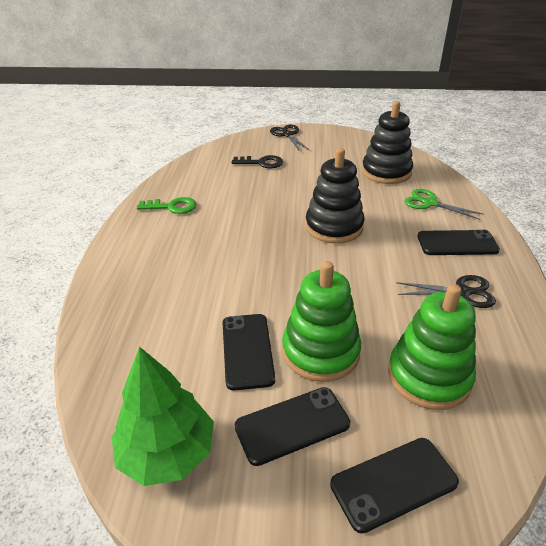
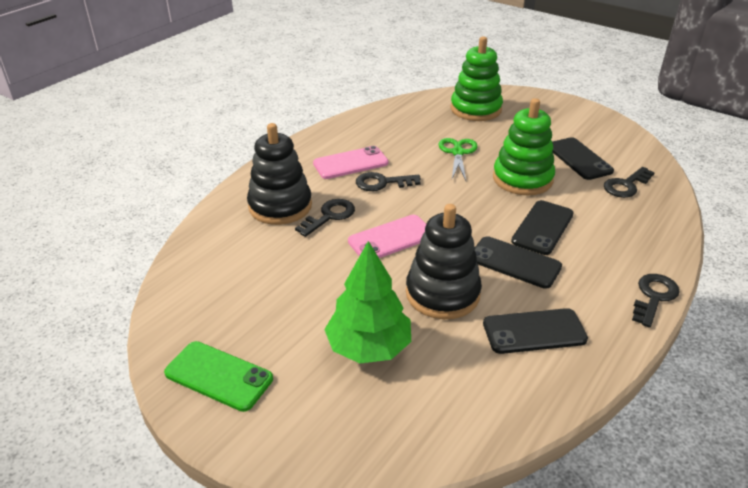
black key: 1 -> 4
black scissors: 2 -> 0
green key: 1 -> 0
green phone: 0 -> 1
pink phone: 0 -> 2

